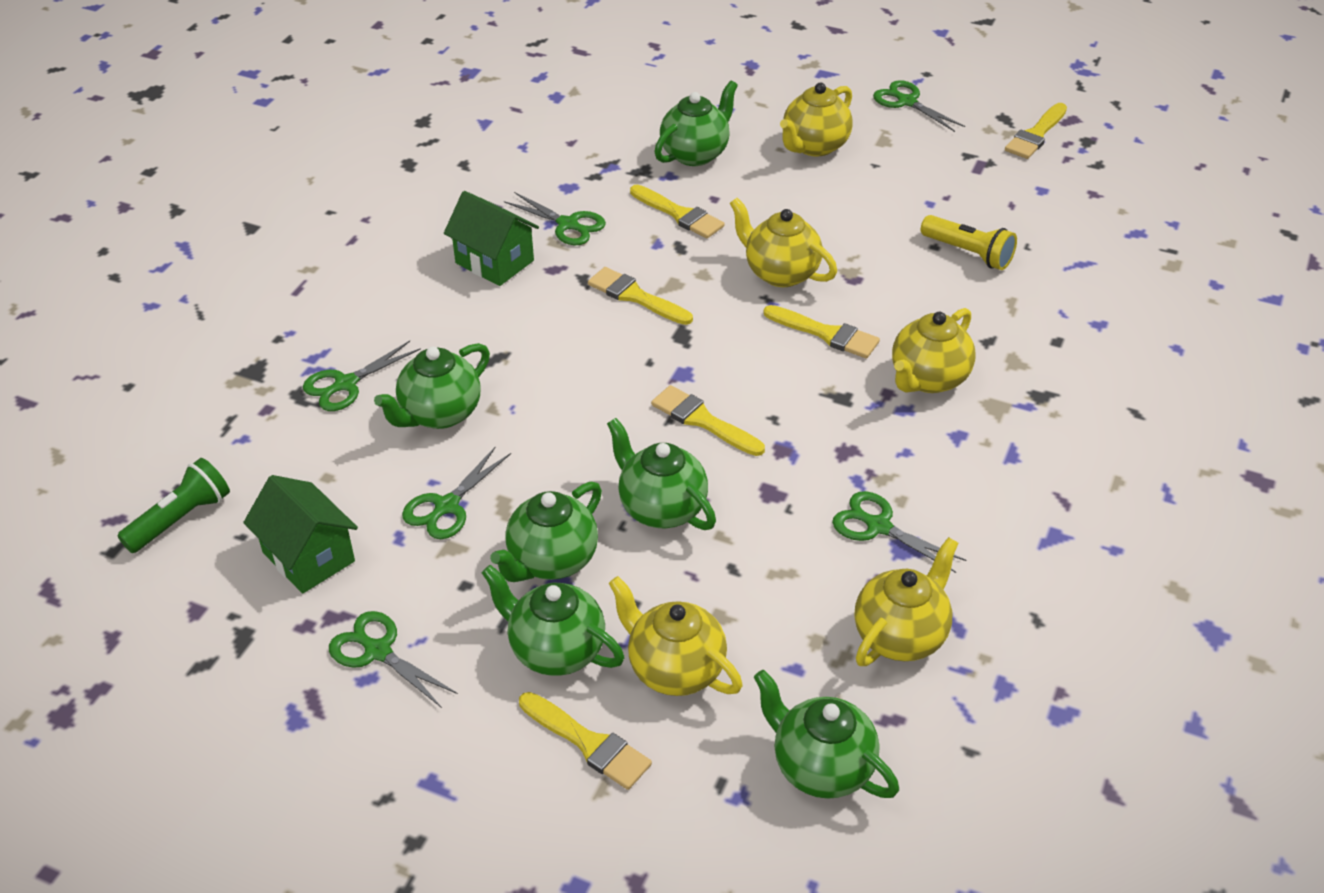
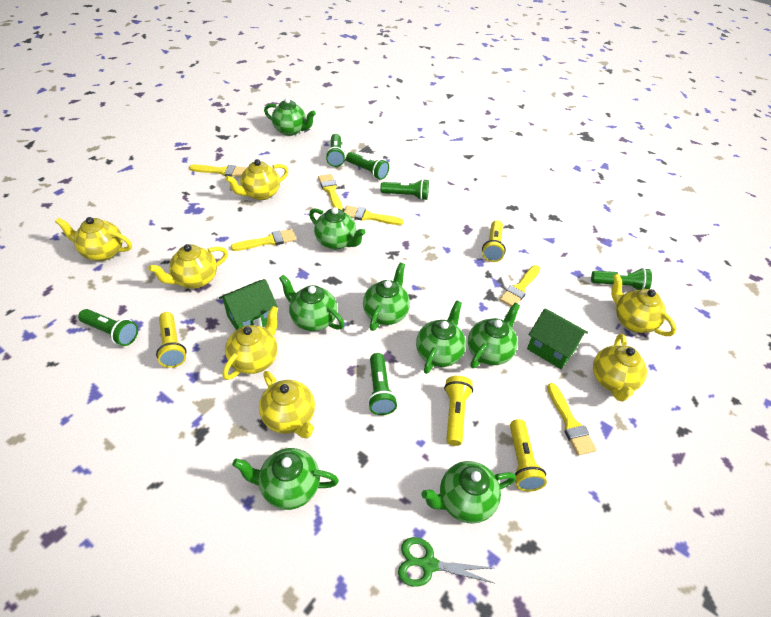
green flashlight: 1 -> 6
green scissors: 6 -> 1
green teapot: 6 -> 8
yellow flashlight: 1 -> 4
yellow teapot: 5 -> 7

